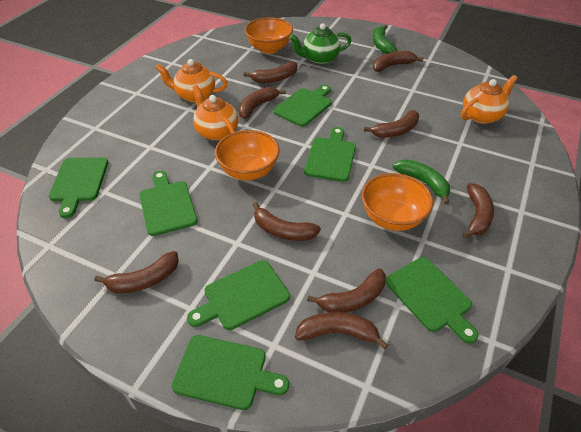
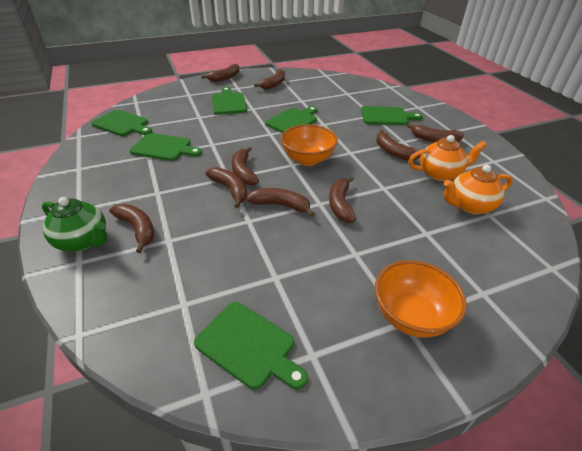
green banana: 2 -> 0
green cutting board: 7 -> 6
orange bowl: 3 -> 2
orange teapot: 3 -> 2

